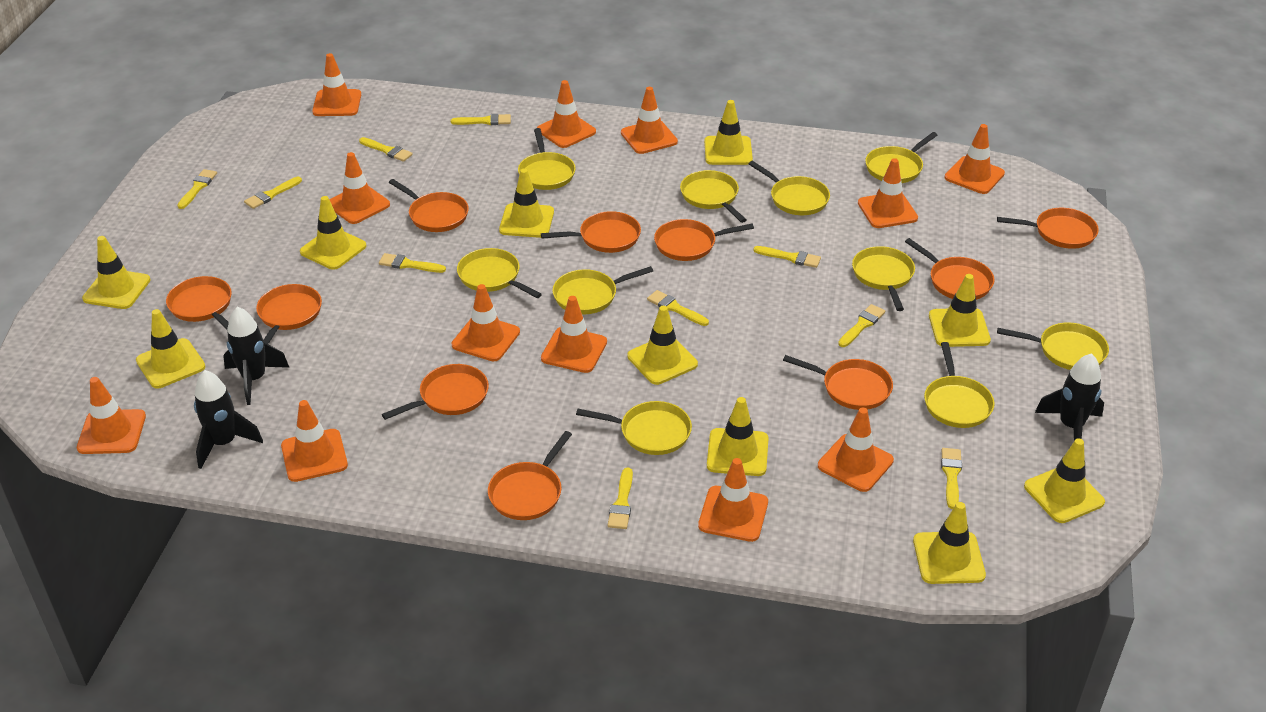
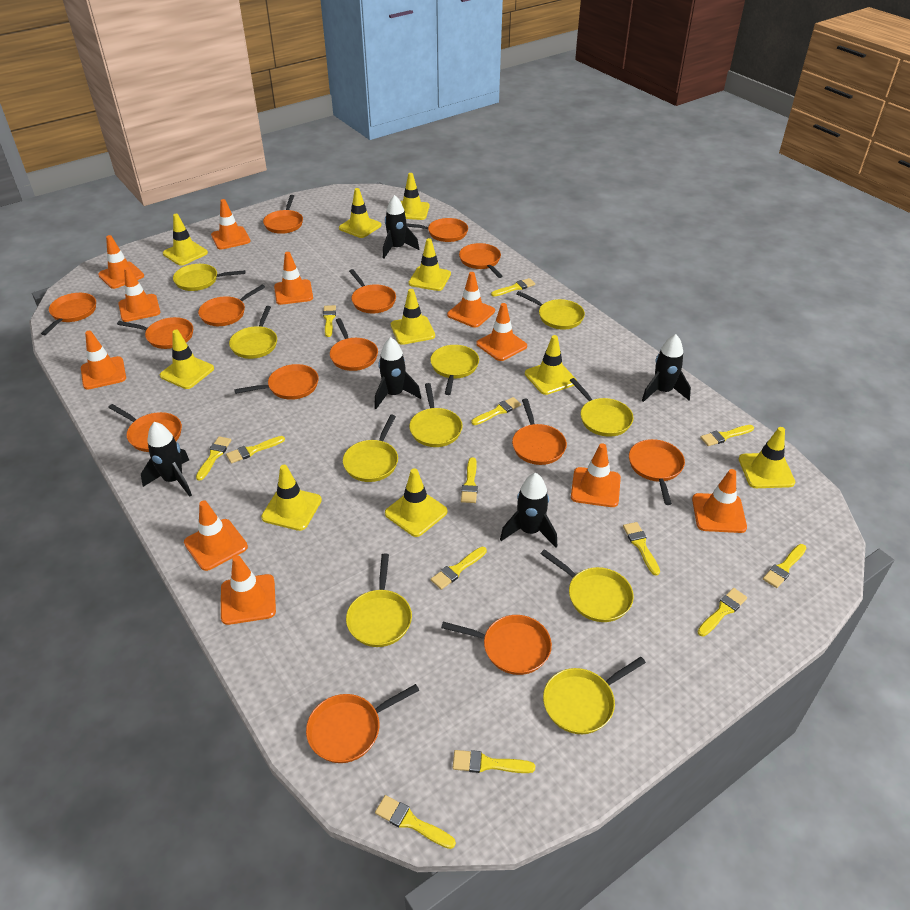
black rocket: 3 -> 5
orange pan: 10 -> 14
orange traffic cone: 12 -> 11
yellow brush: 10 -> 13

